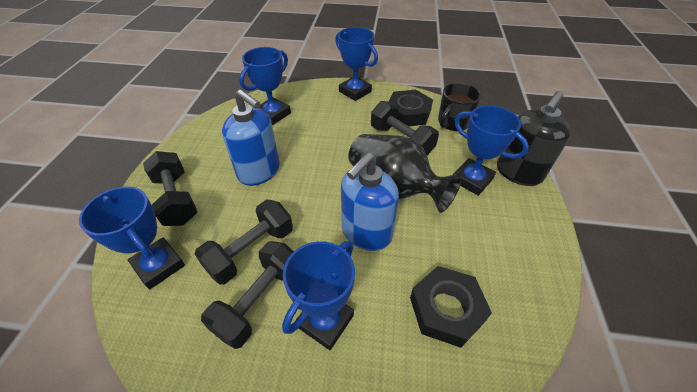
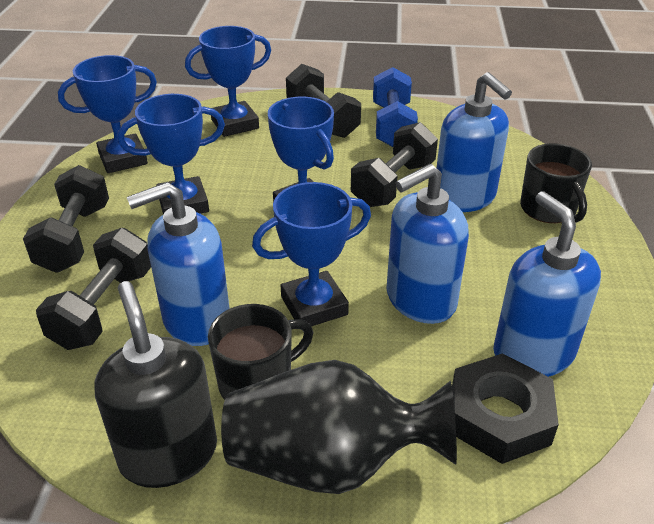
black mug: 1 -> 2
black nut: 2 -> 1
blue dumbbell: 0 -> 1
blue soap dispenser: 2 -> 4

